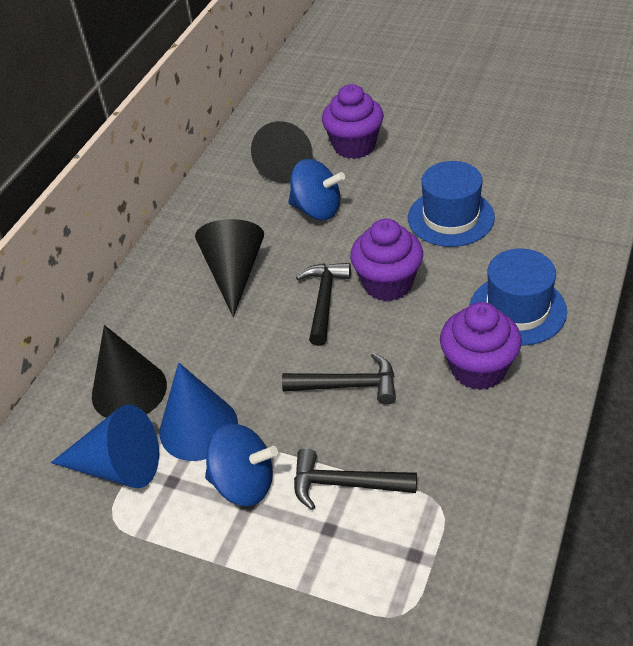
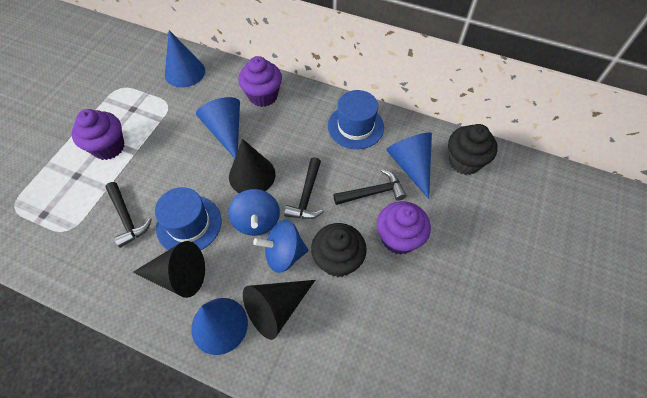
black cupcake: 0 -> 2
blue cone: 2 -> 4

